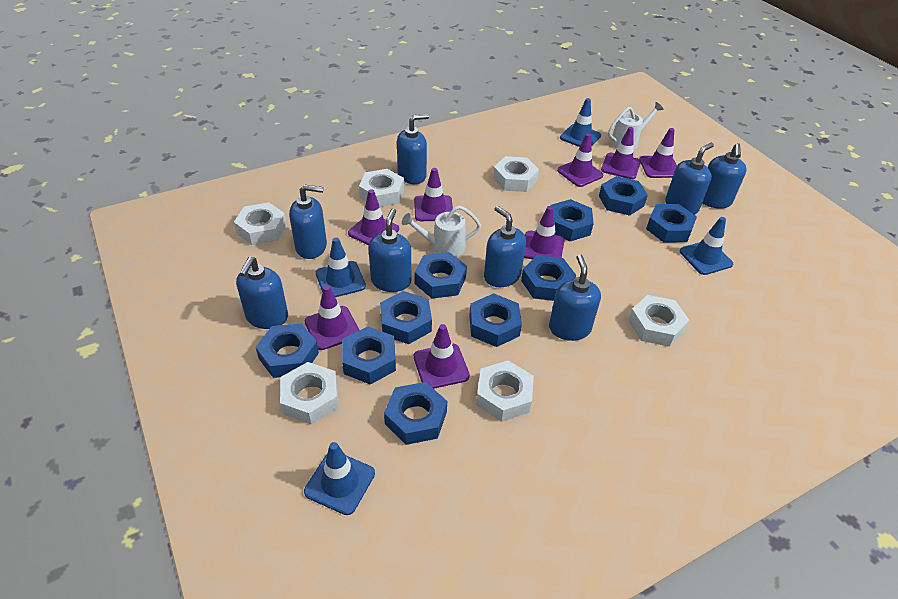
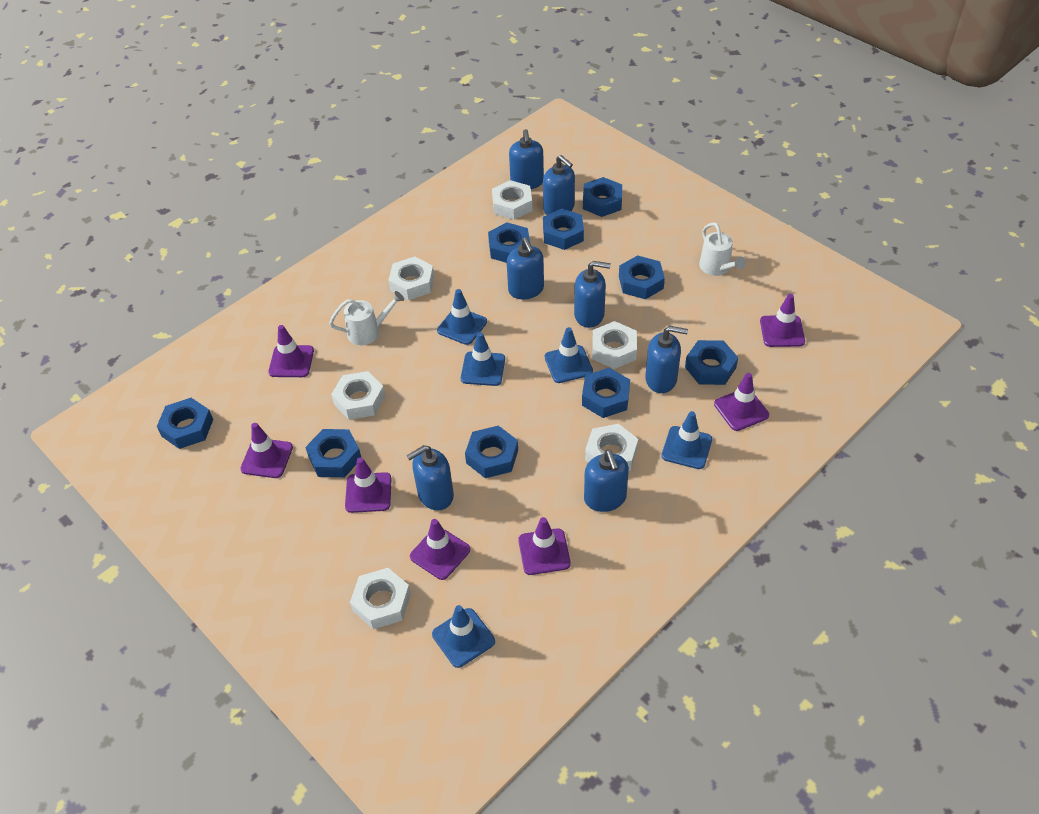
blue nut: 10 -> 9
blue soap dispenser: 8 -> 7
blue traffic cone: 4 -> 5
purple traffic cone: 8 -> 7

